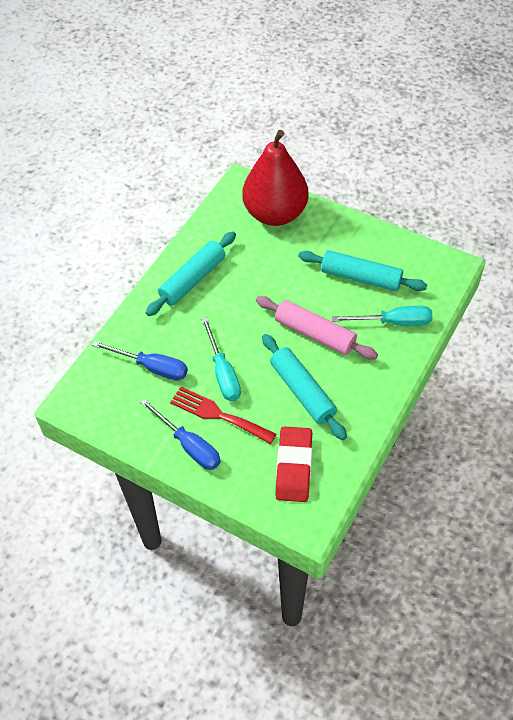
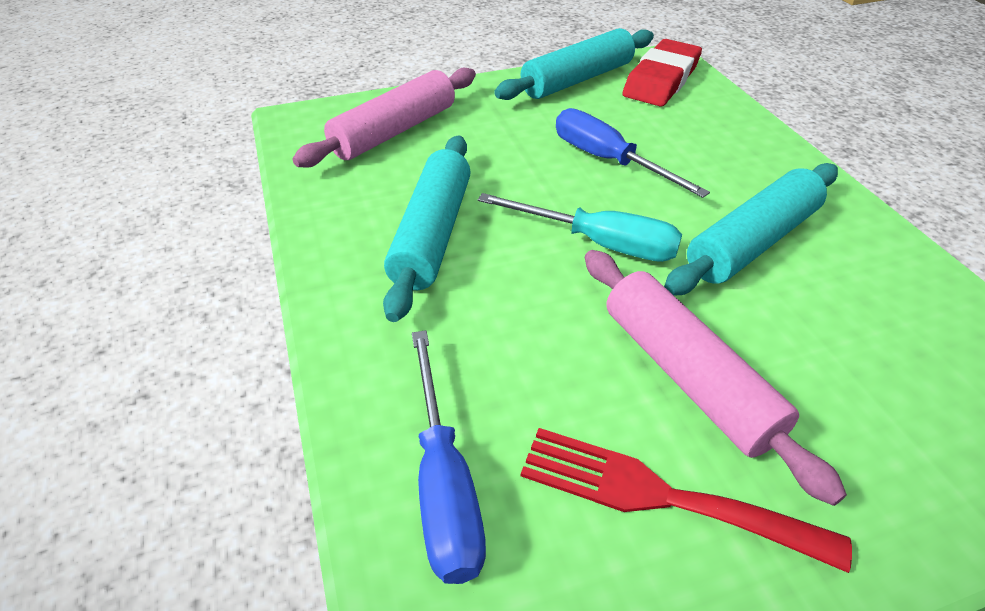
pink rolling pin: 1 -> 2
red pear: 1 -> 0
turquoise screwdriver: 2 -> 1

